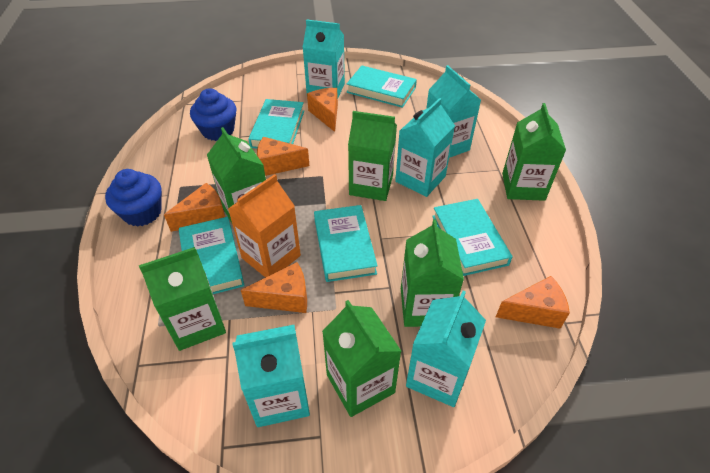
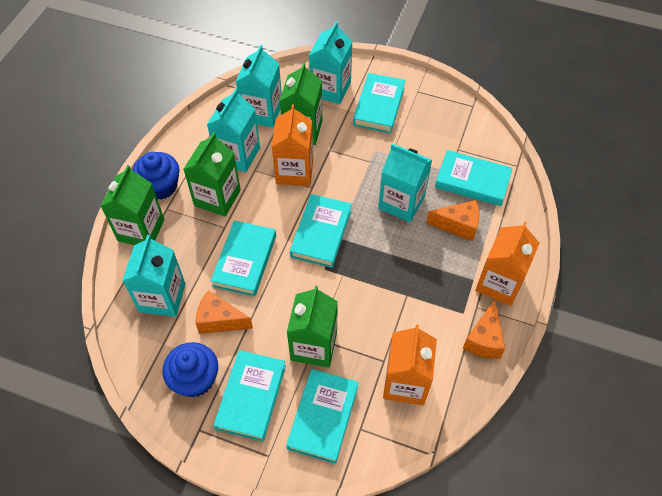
green carton: 6 -> 4
orange carton: 1 -> 3
orange cheese: 5 -> 3
turquoise book: 5 -> 6

